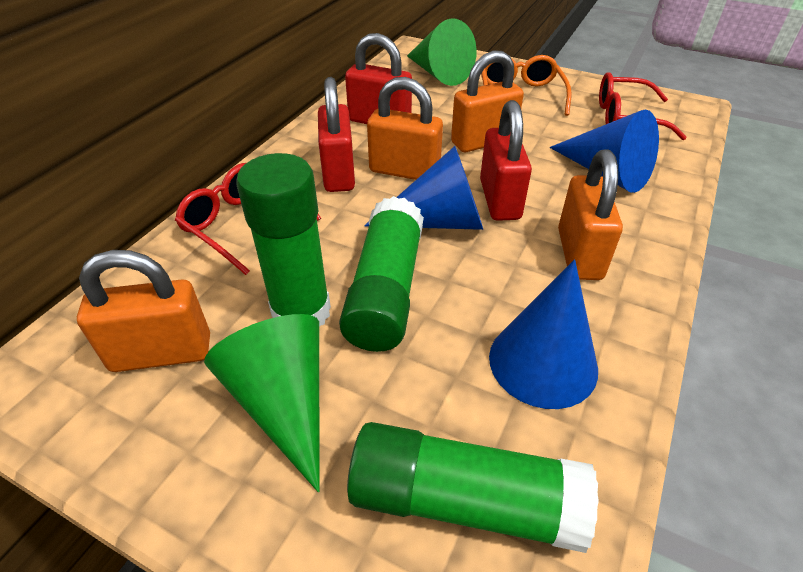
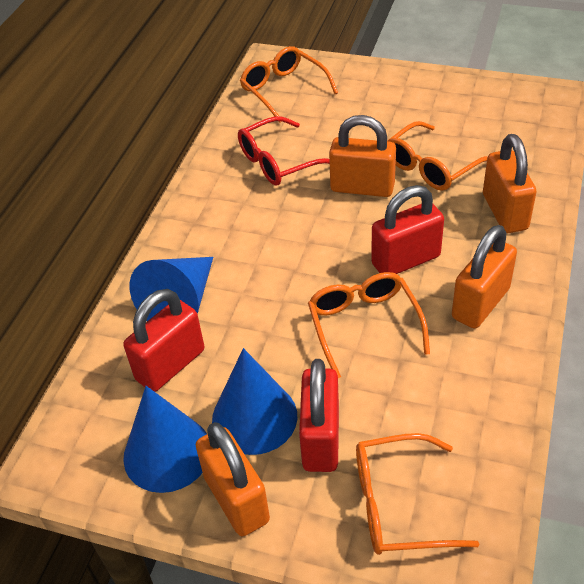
green cone: 2 -> 0
green glue stick: 3 -> 0
orange glasses: 1 -> 4
red glasses: 2 -> 1

